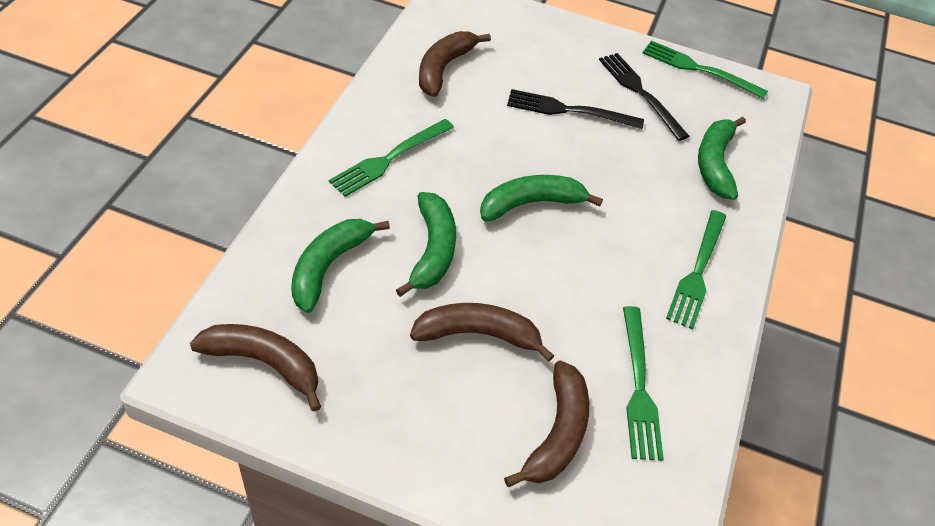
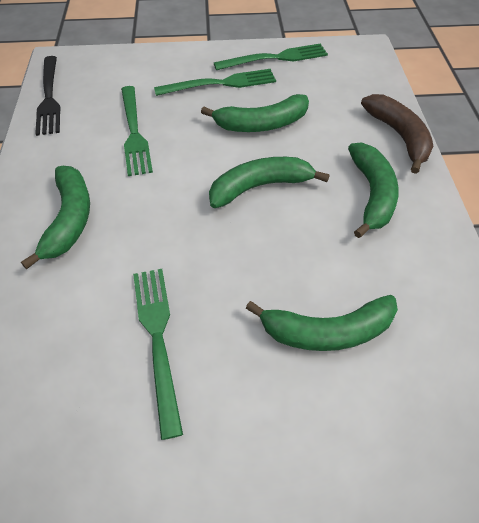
black fork: 2 -> 1
brown banana: 4 -> 1
green banana: 4 -> 5

